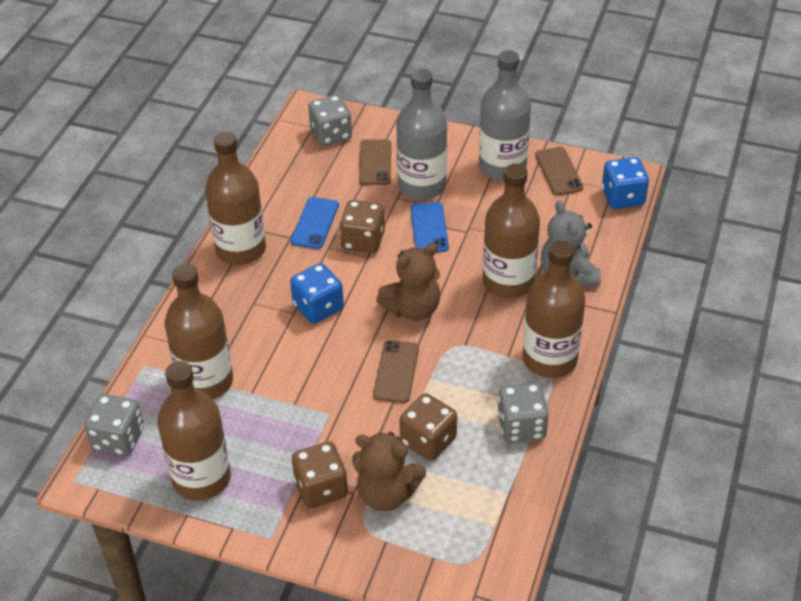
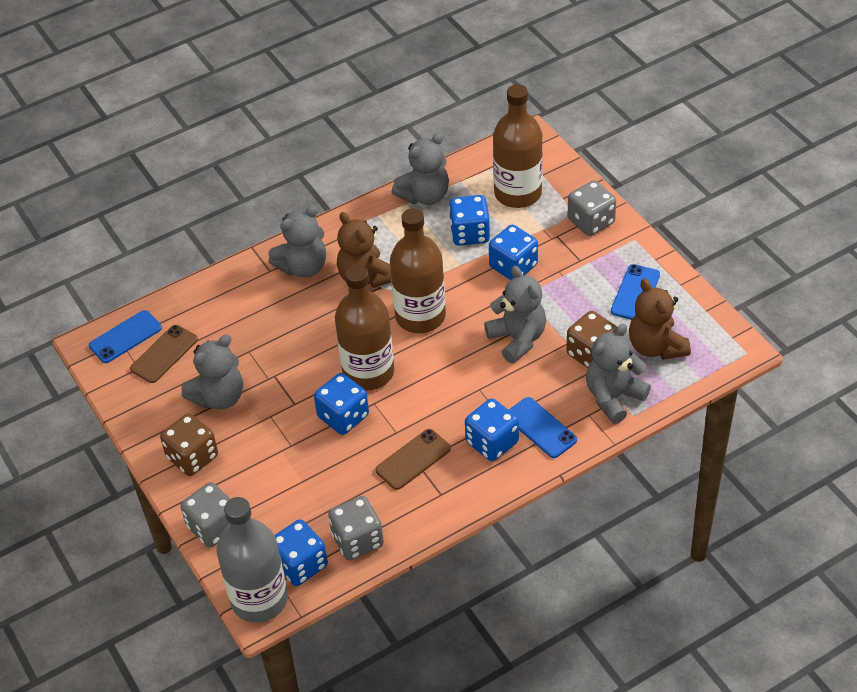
blue dice: 2 -> 5
blue phone: 2 -> 3
brown bottle: 5 -> 3
brown dice: 3 -> 2
brown phone: 3 -> 2
grey bottle: 2 -> 1
grey teddy bear: 1 -> 5

